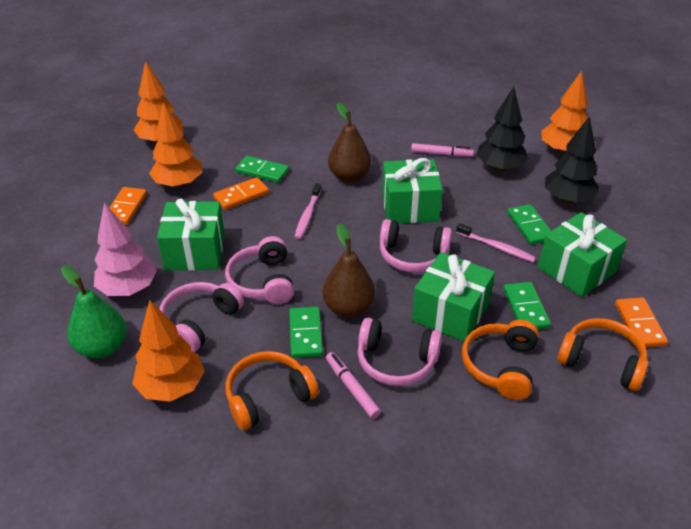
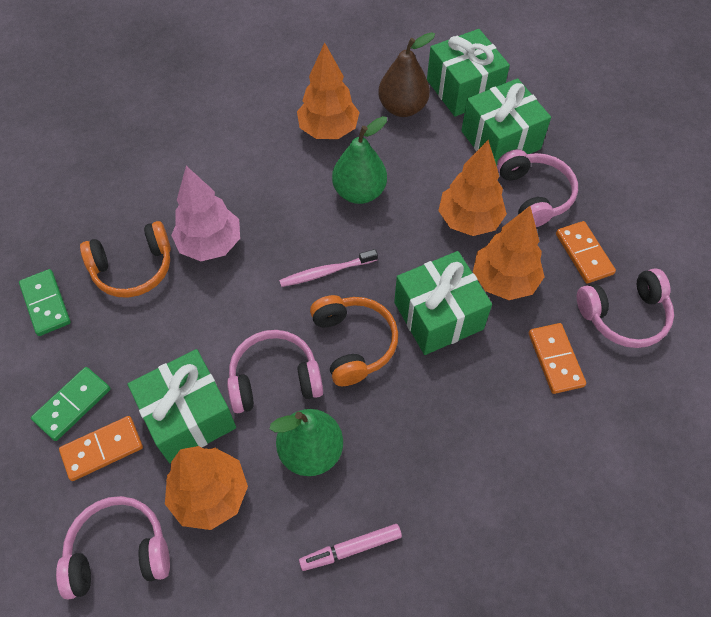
black tree: 2 -> 0
brown pear: 2 -> 1
green domino: 4 -> 2
green pear: 1 -> 2
orange headphones: 3 -> 2
pink marker: 2 -> 1
pink toothbrush: 2 -> 1

